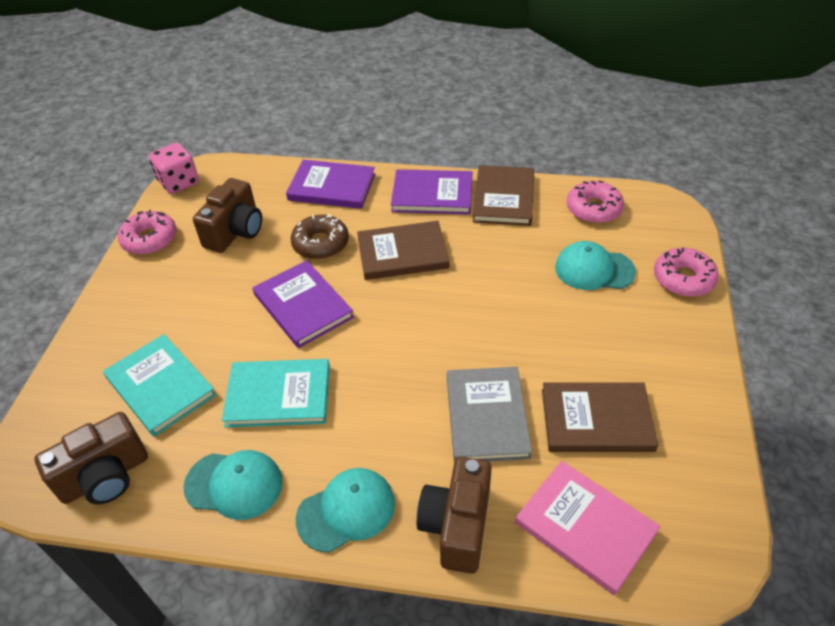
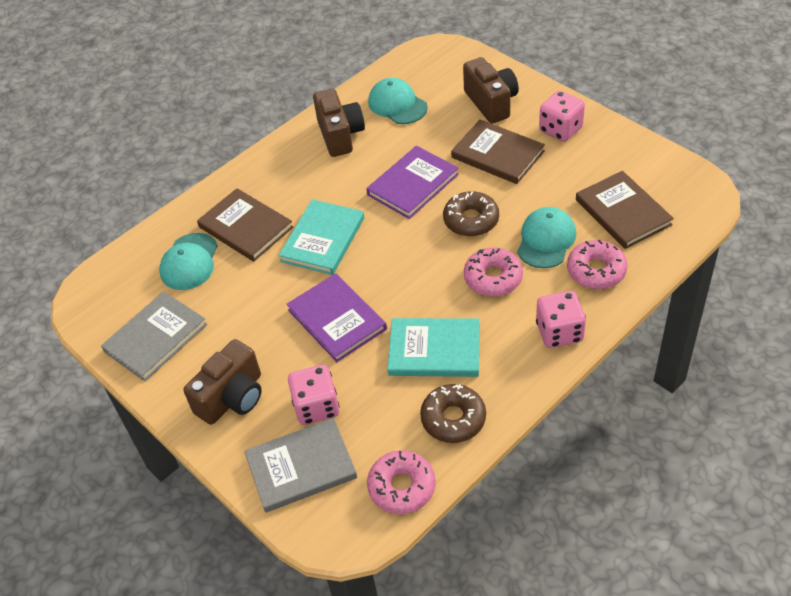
brown donut: 1 -> 2
grey book: 1 -> 2
pink book: 1 -> 0
pink dice: 1 -> 3
purple book: 3 -> 2

